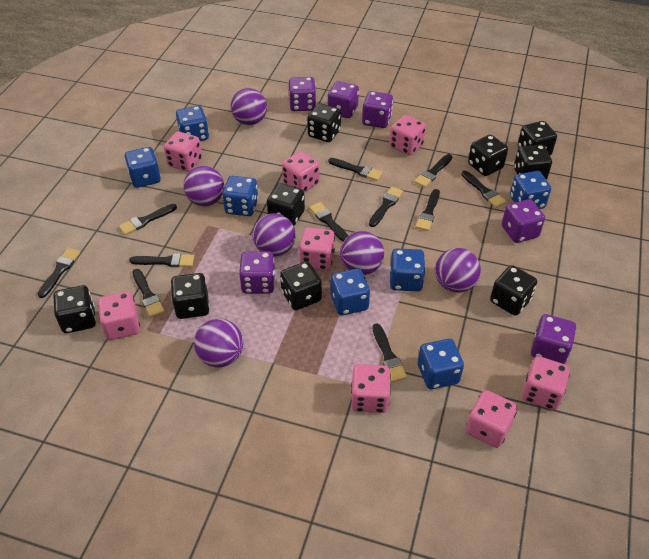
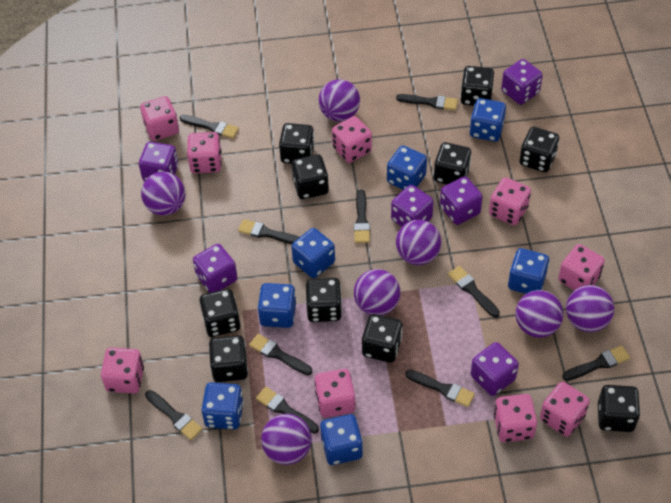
black brush: 11 -> 10
black dice: 9 -> 10
pink dice: 8 -> 9
purple ball: 6 -> 7

